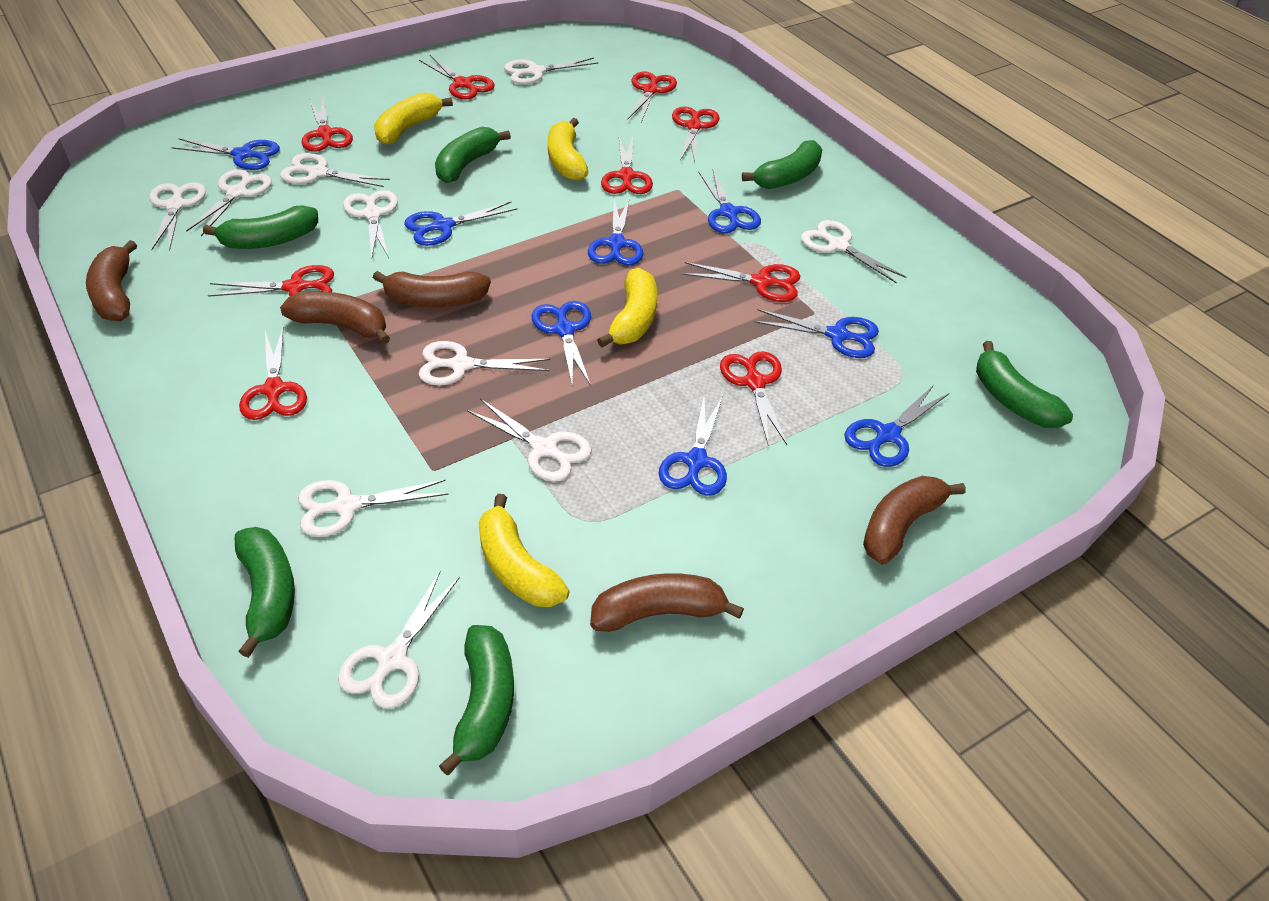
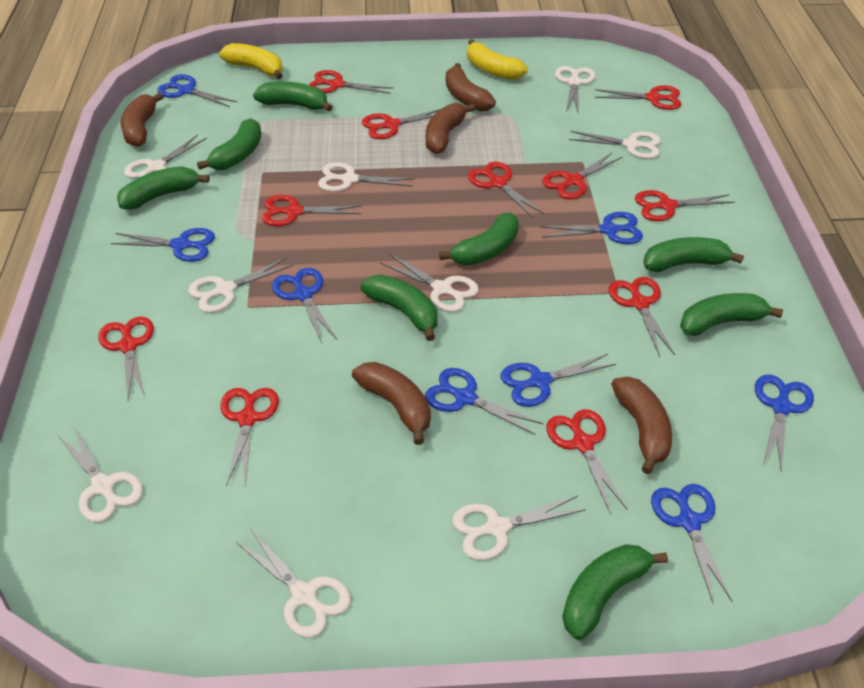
green banana: 6 -> 8
red scissors: 9 -> 11
white scissors: 10 -> 9
yellow banana: 4 -> 2

